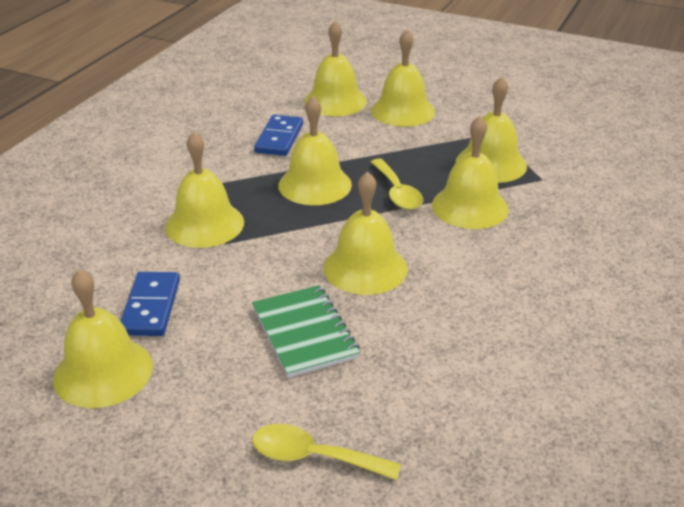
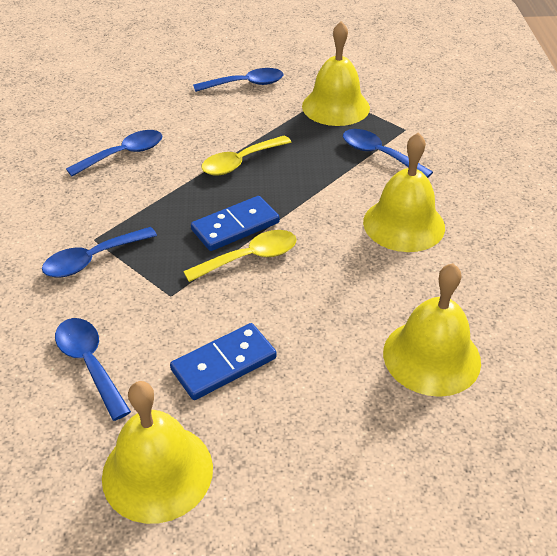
blue spoon: 0 -> 5
green notebook: 1 -> 0
yellow bell: 8 -> 4

